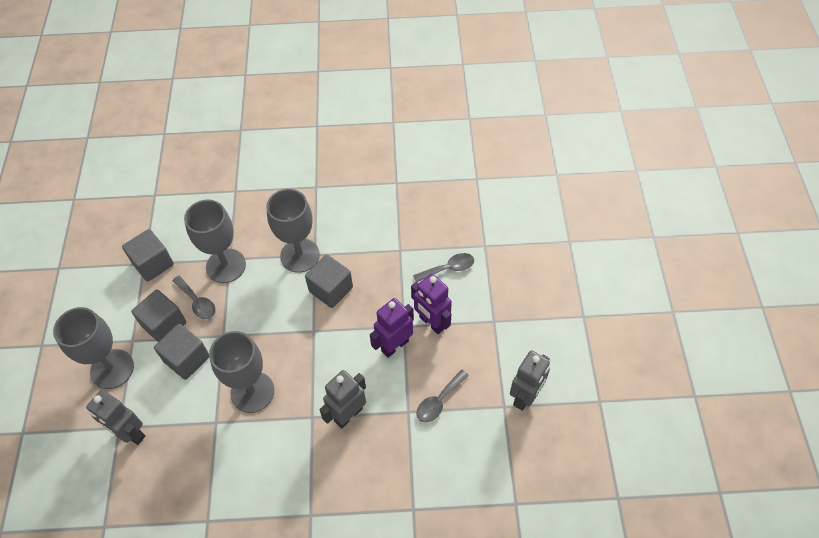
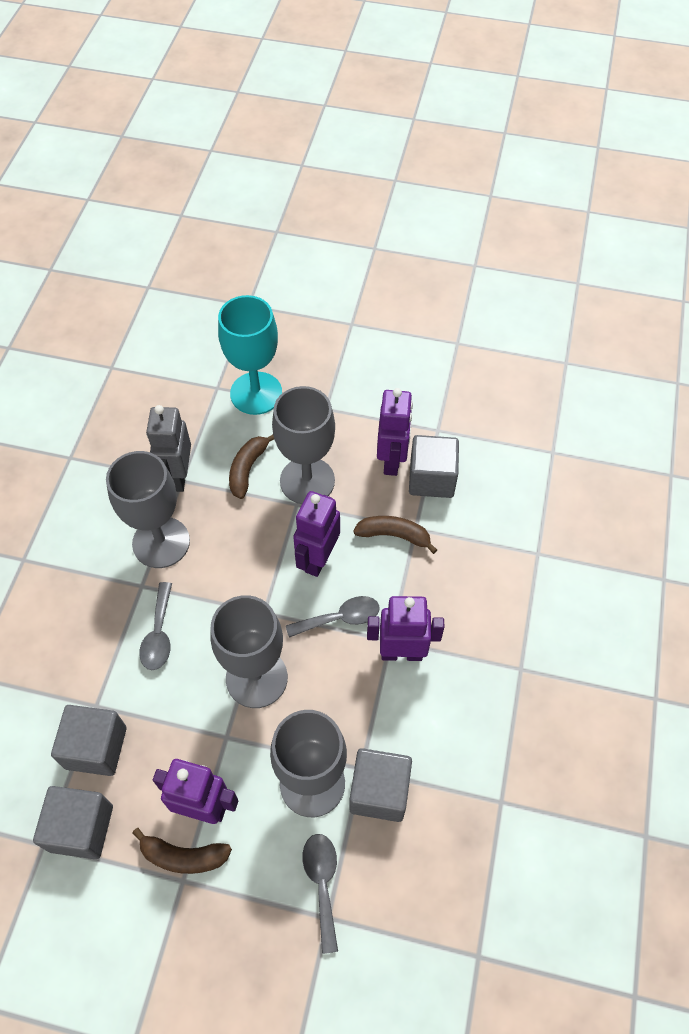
brown banana: 0 -> 3
grey robot: 3 -> 1
purple robot: 2 -> 4
turquoise goblet: 0 -> 1

